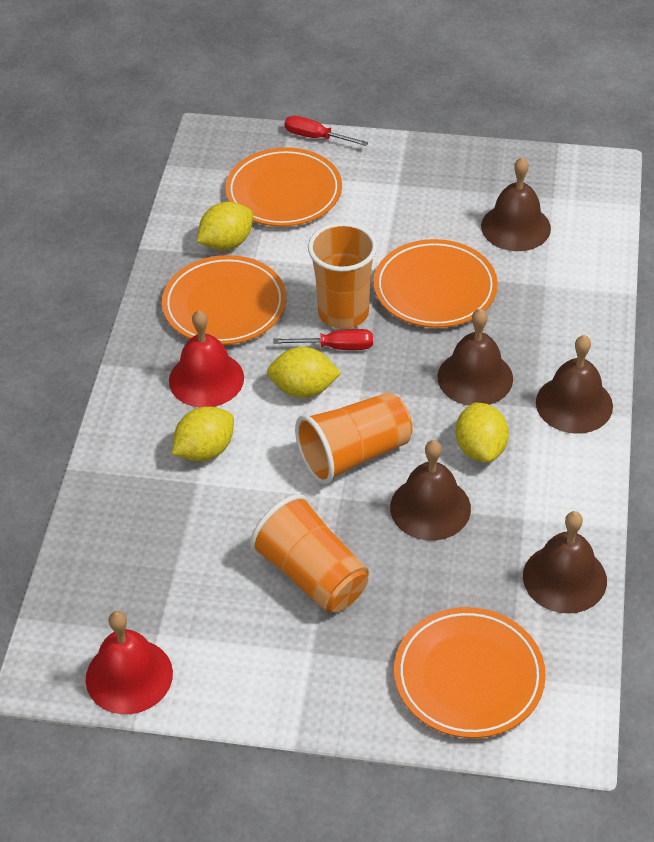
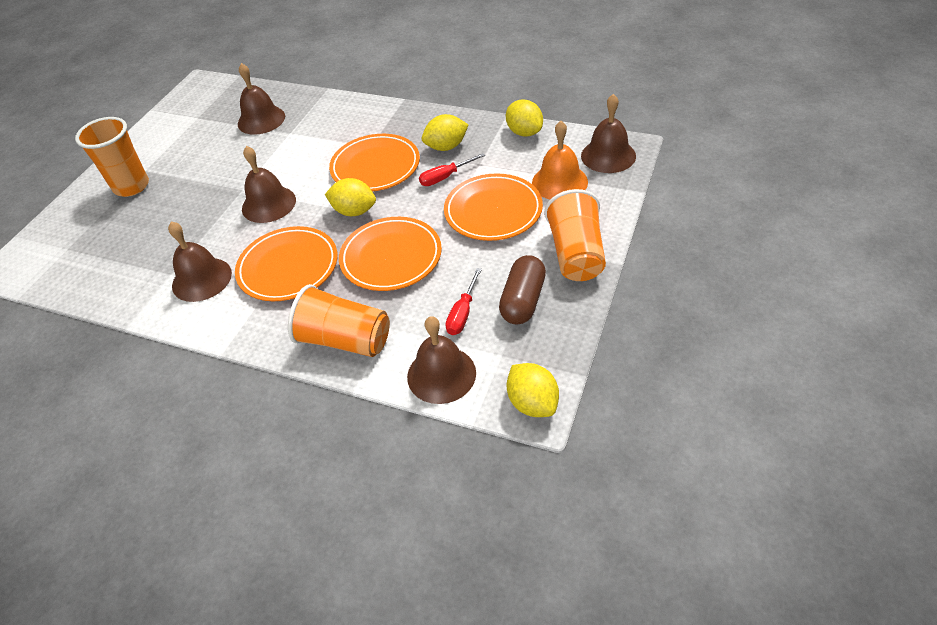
brown capsule: 0 -> 1
orange bell: 0 -> 1
red bell: 2 -> 0

